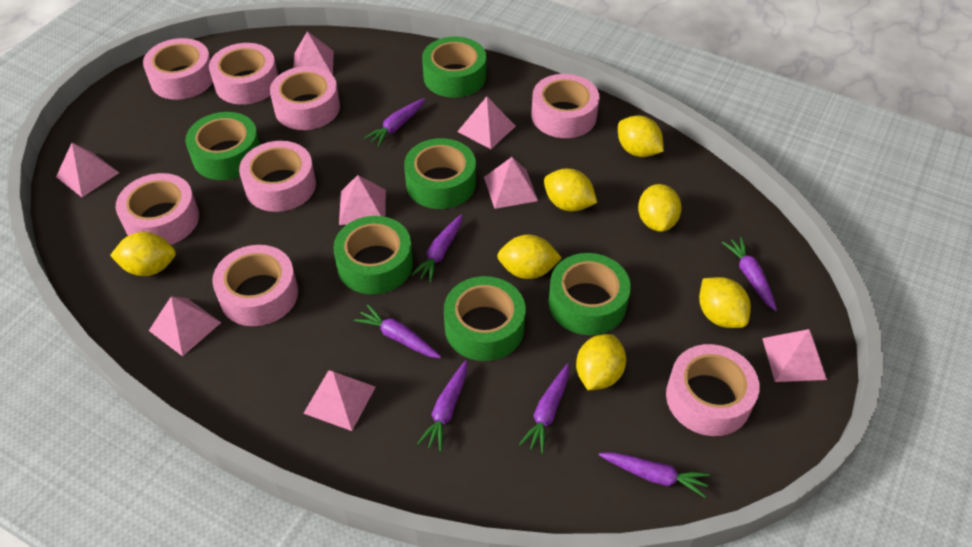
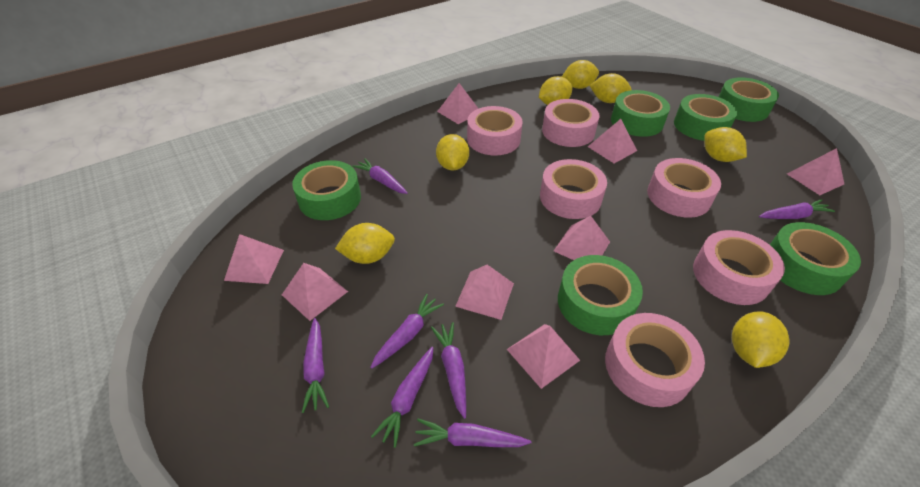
pink tape: 8 -> 6

